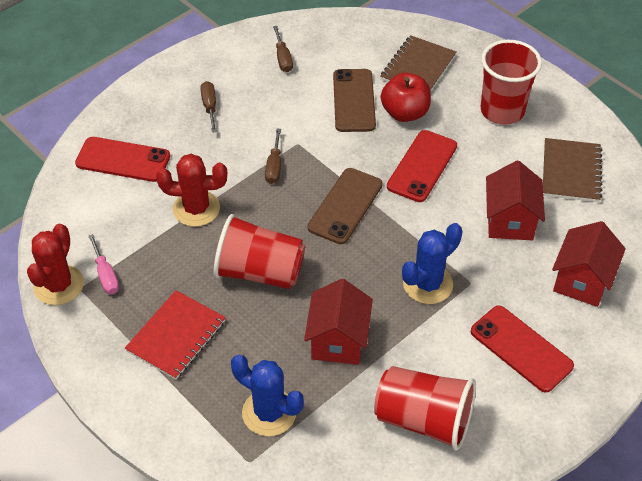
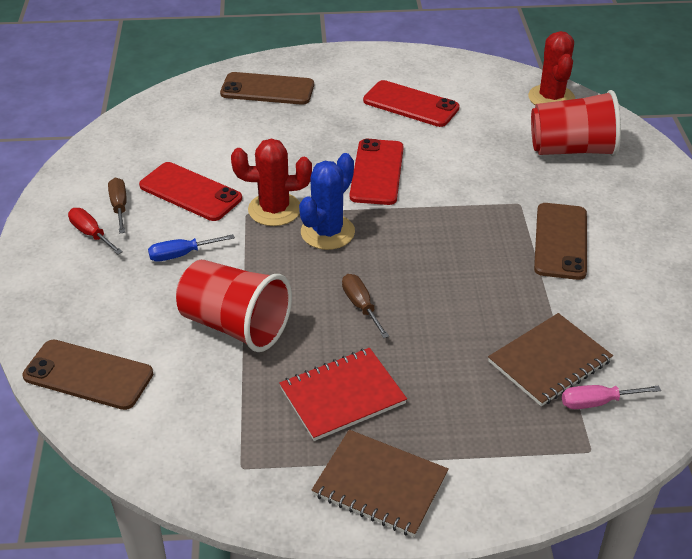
blue cactus: 2 -> 1
blue screwdriver: 0 -> 1
brown phone: 2 -> 3
brown screwdriver: 3 -> 2
red apple: 1 -> 0
red cup: 3 -> 2
red house: 3 -> 0
red screwdriver: 0 -> 1

